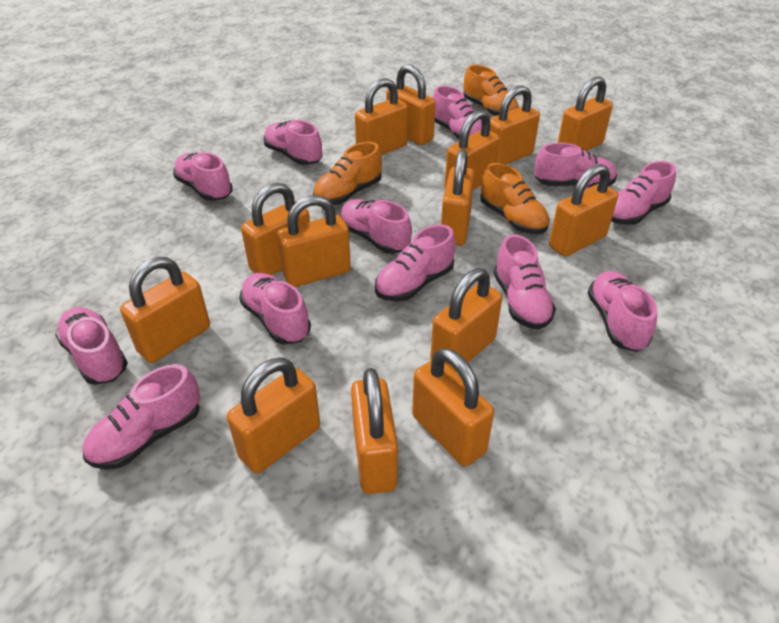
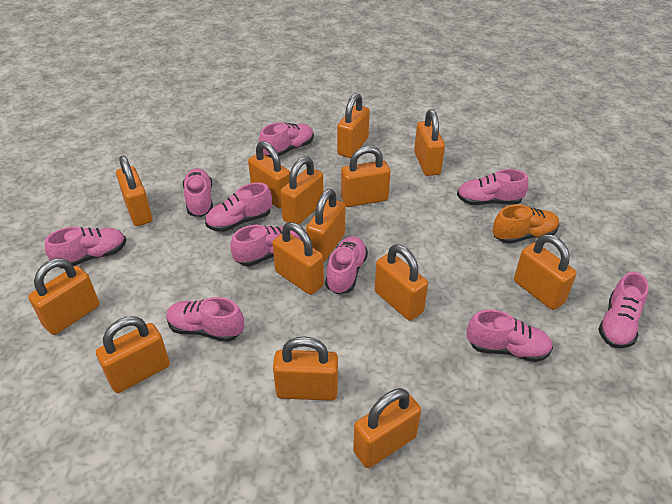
orange shoe: 3 -> 1
pink shoe: 12 -> 10

